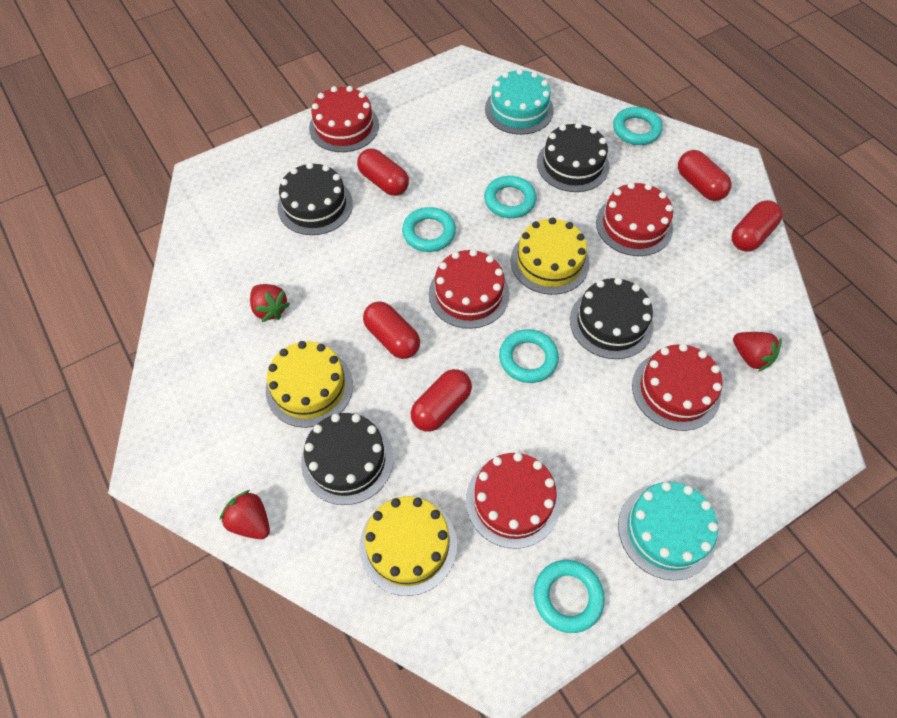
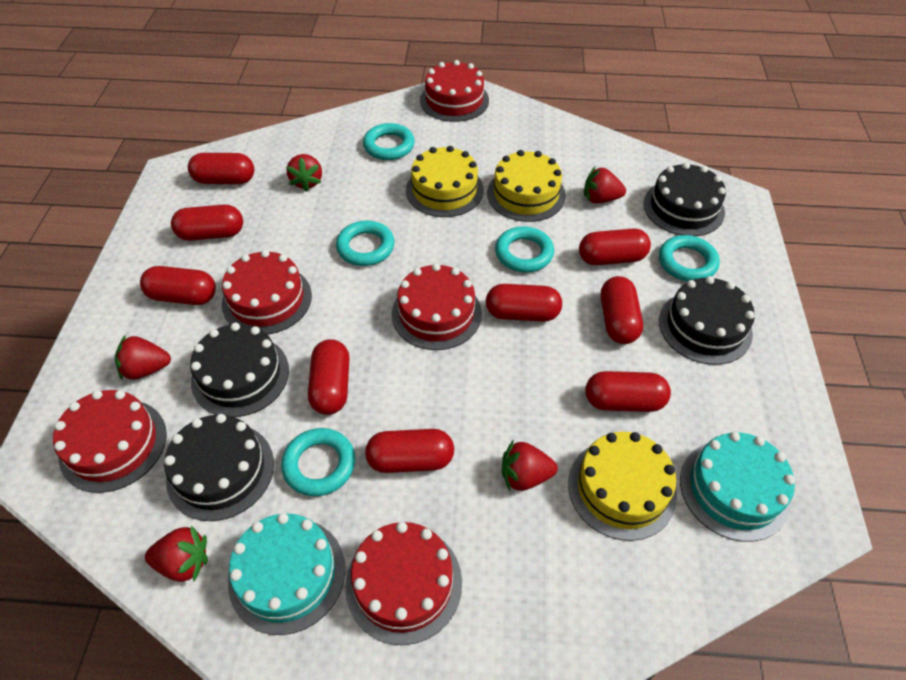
red capsule: 5 -> 9
red strawberry: 3 -> 5

